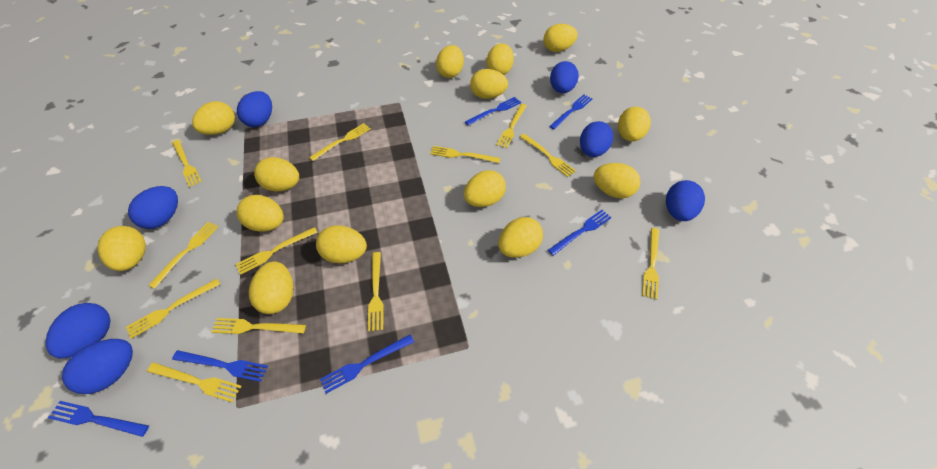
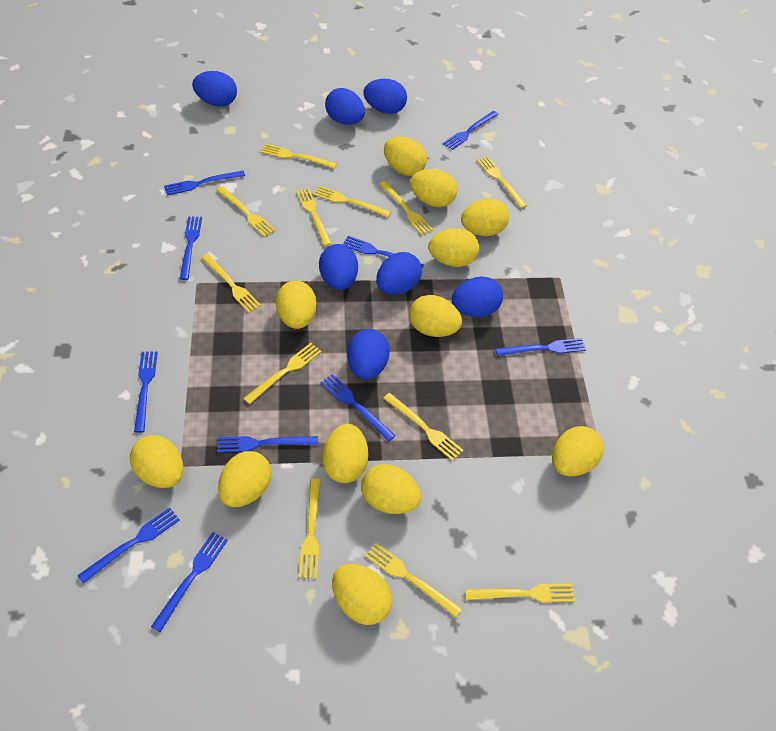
blue fork: 6 -> 10
yellow egg: 14 -> 12

